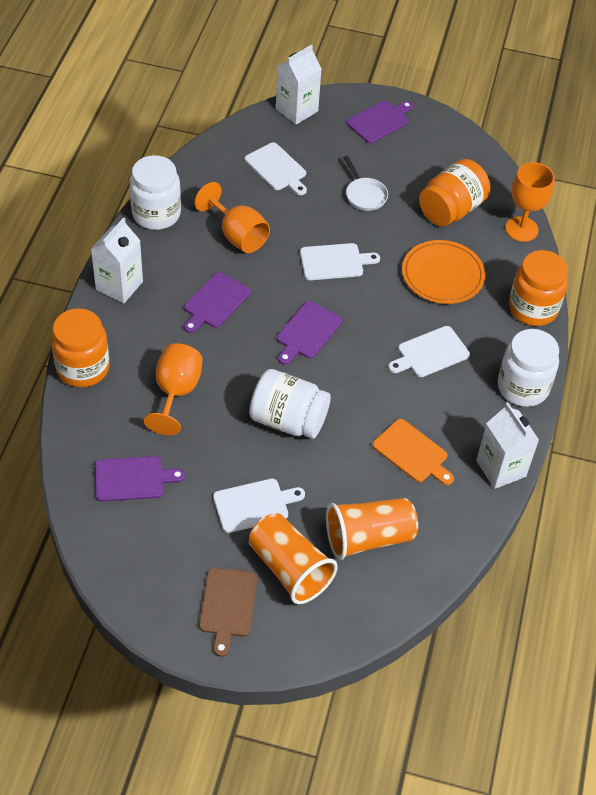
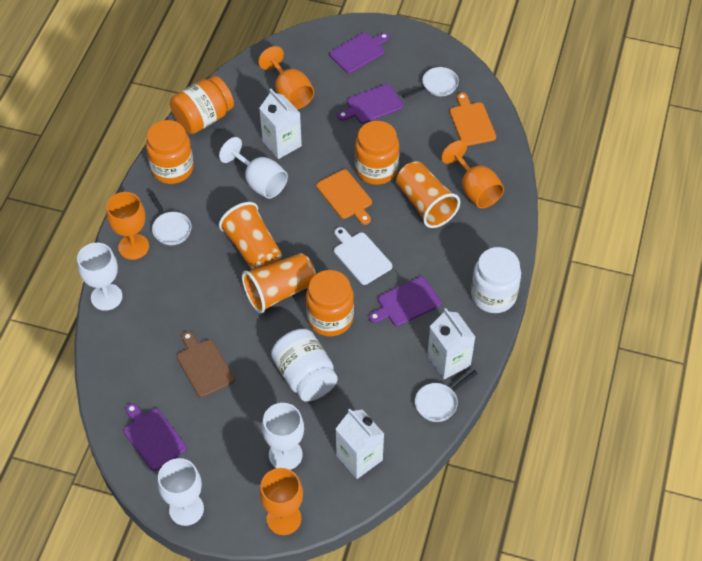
orange cup: 2 -> 3
orange cutting board: 1 -> 2
orange goblet: 3 -> 4
orange jar: 3 -> 4
orange plate: 1 -> 0
white cutting board: 4 -> 1
white goblet: 0 -> 4
white jar: 3 -> 2
white pan: 1 -> 3

